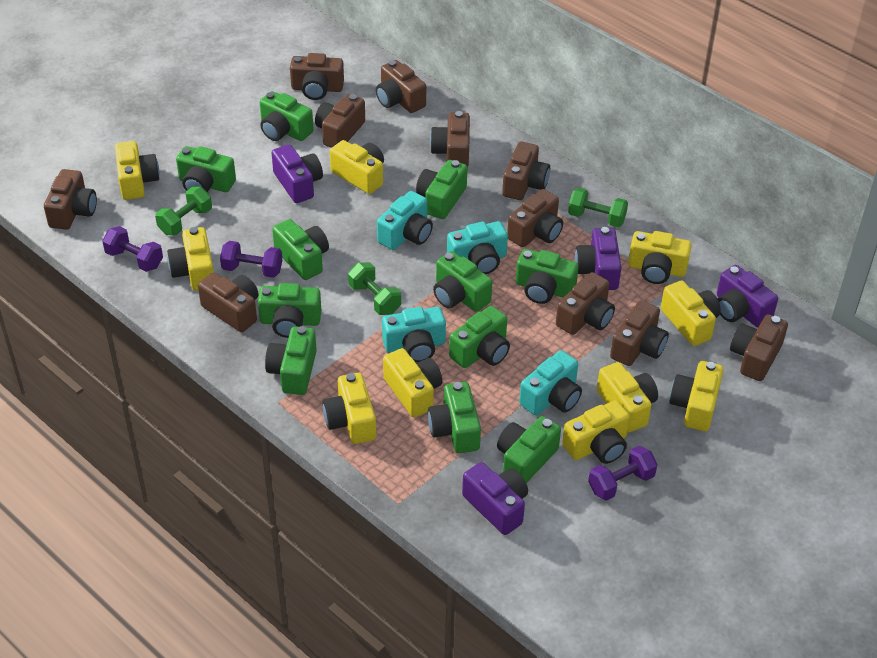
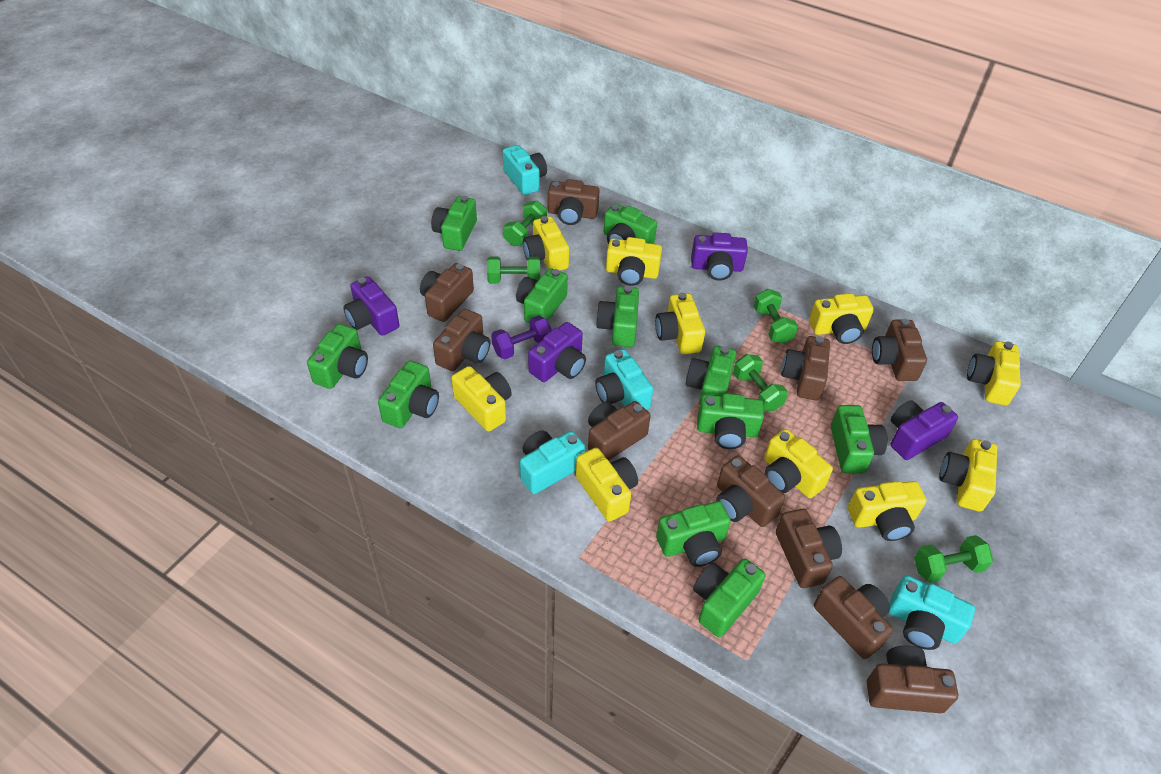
brown camera: 11 -> 10
green dumbbell: 3 -> 5
purple dumbbell: 3 -> 1

